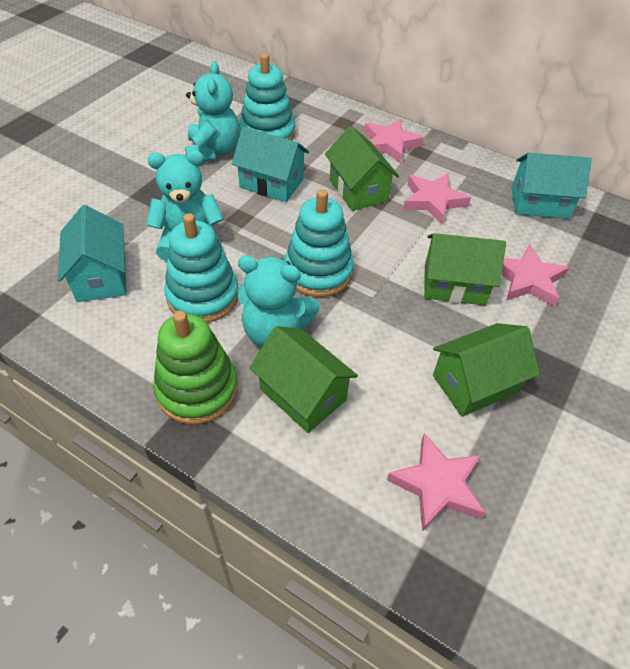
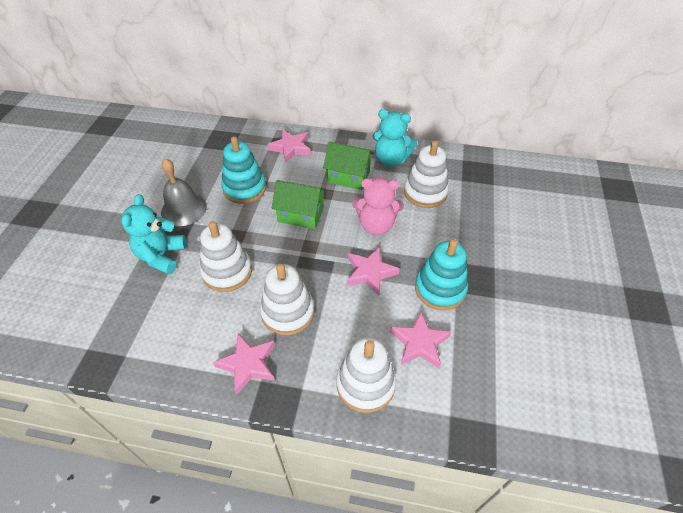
green house: 4 -> 2
green stacking toy: 1 -> 0
grey bell: 0 -> 1
pink teddy bear: 0 -> 1
turquoise house: 3 -> 0
turquoise stacking toy: 3 -> 2
turquoise teddy bear: 3 -> 2
white stacking toy: 0 -> 4

